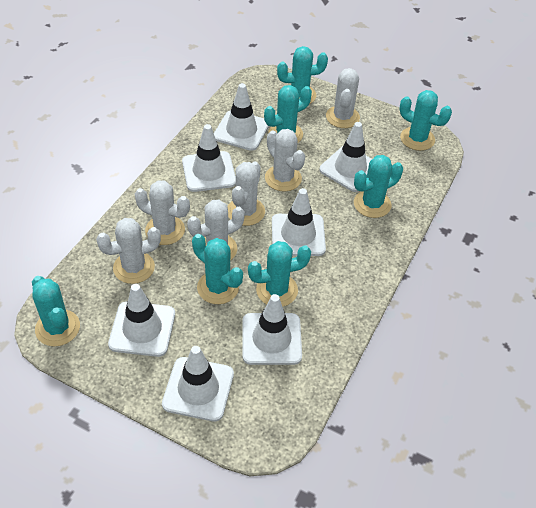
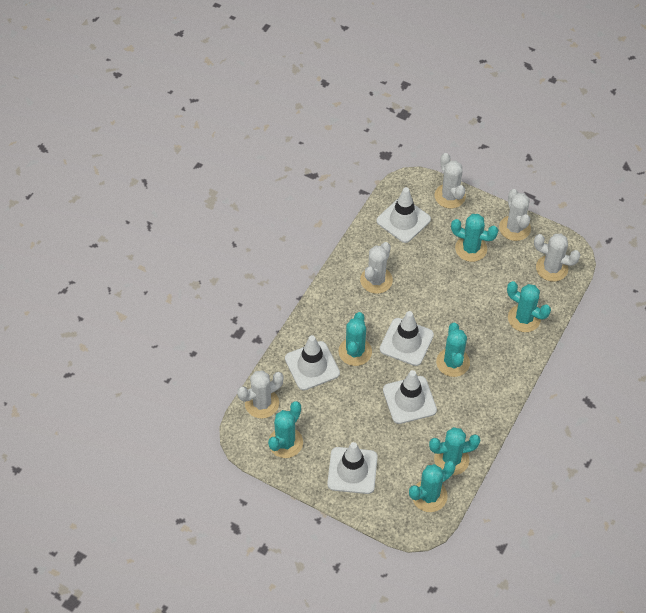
white cactus: 6 -> 5
white traffic cone: 7 -> 5

